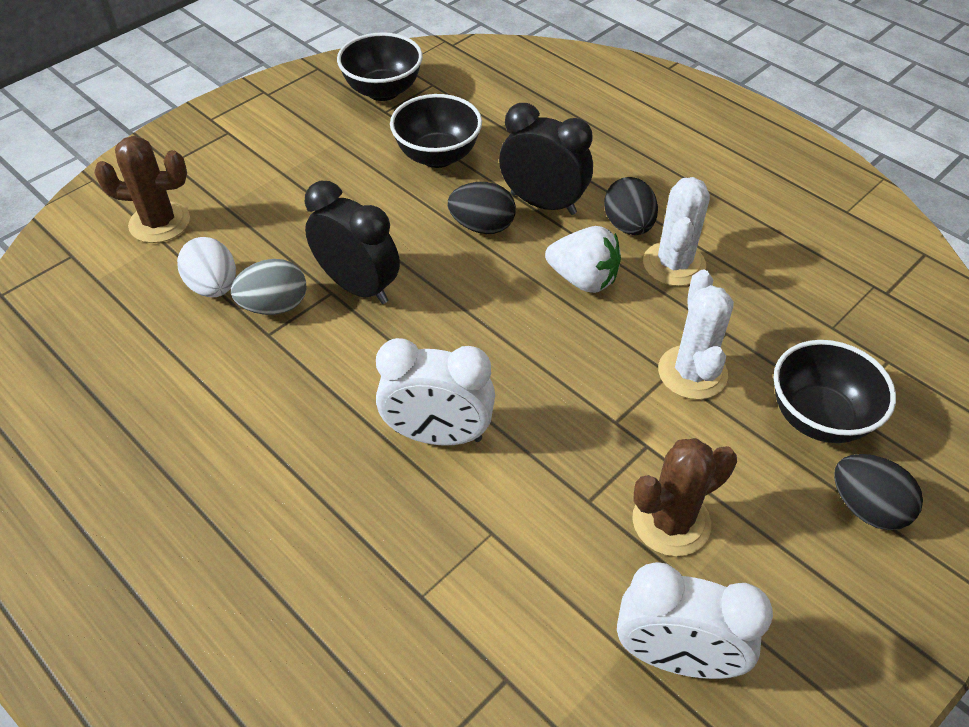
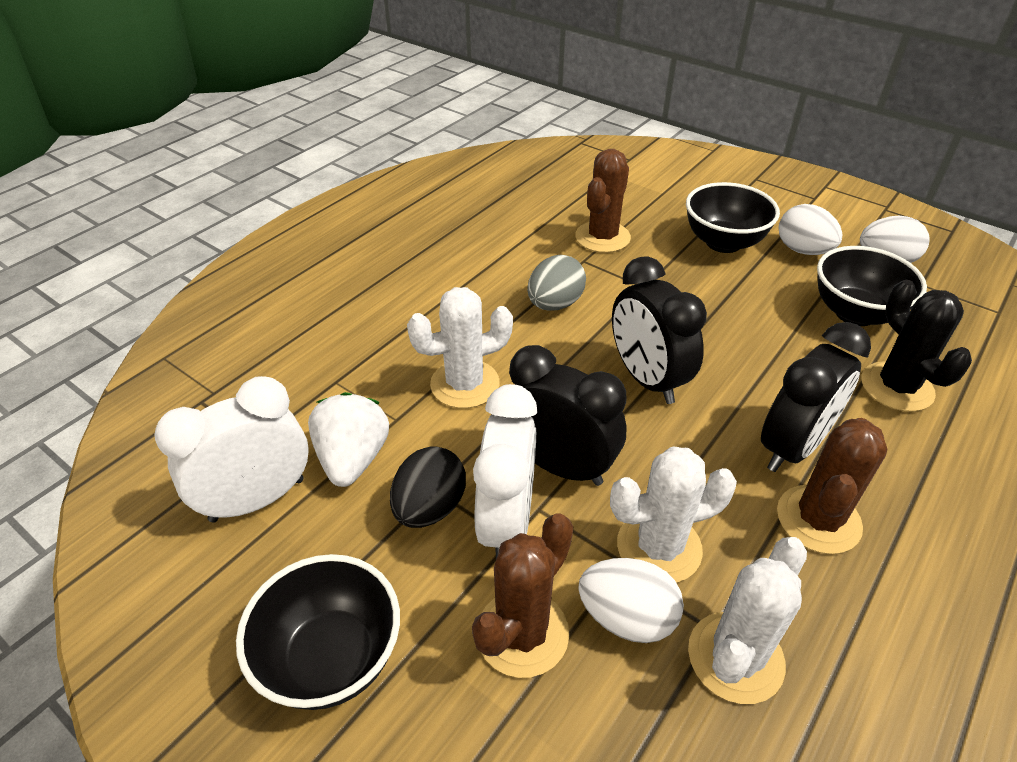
black cactus: 0 -> 1
black clock: 2 -> 3
black egg: 3 -> 1
brown cactus: 2 -> 3
white cactus: 2 -> 3
white egg: 1 -> 3

